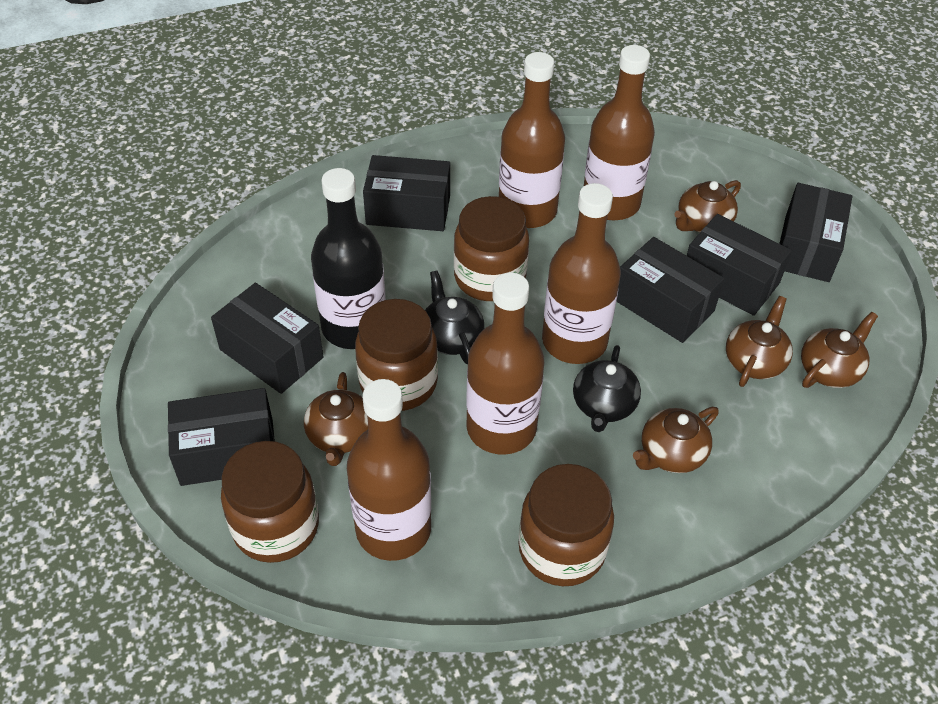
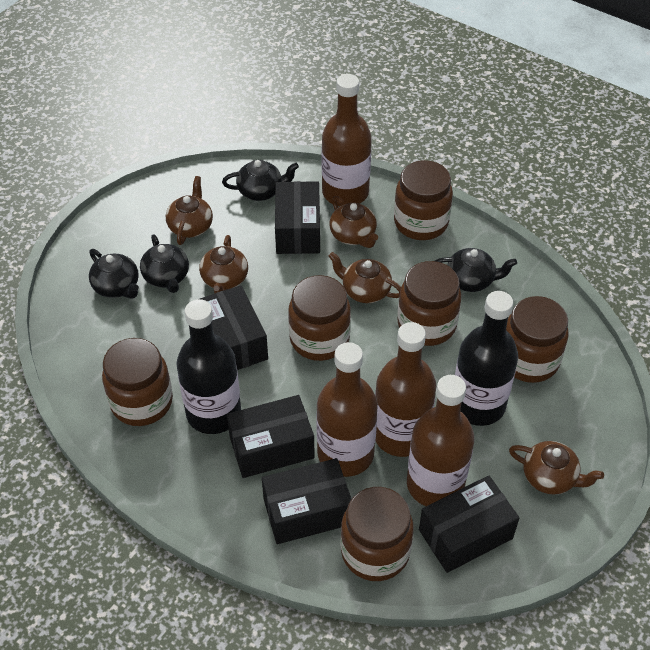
black bottle: 1 -> 2
black box: 6 -> 5
black teapot: 2 -> 4
brown bottle: 5 -> 4
brown jar: 4 -> 6

